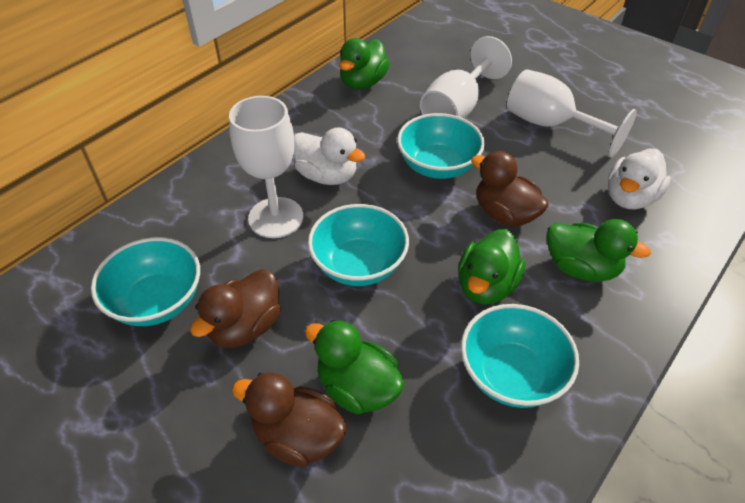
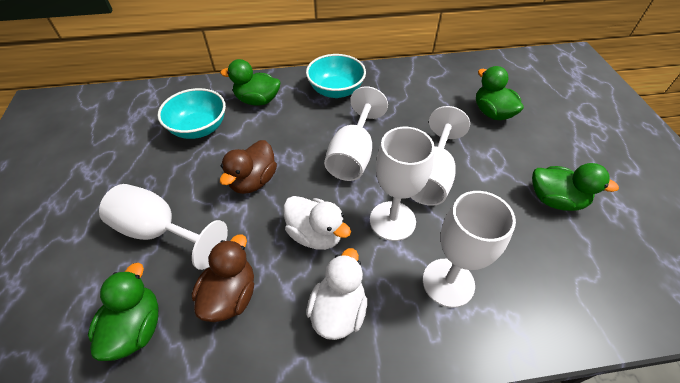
brown duck: 3 -> 2
turquoise bowl: 4 -> 2
white goblet: 3 -> 5

